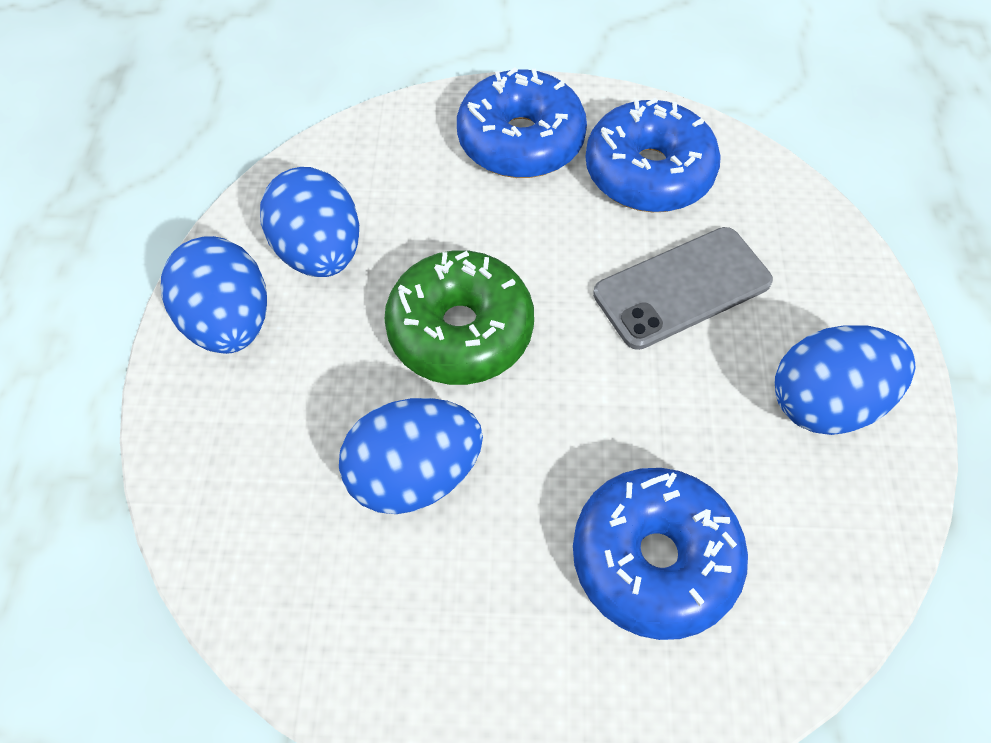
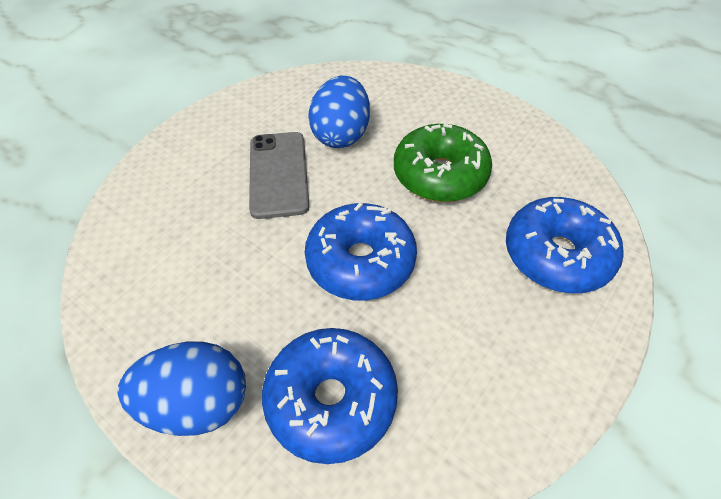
blue egg: 4 -> 2

